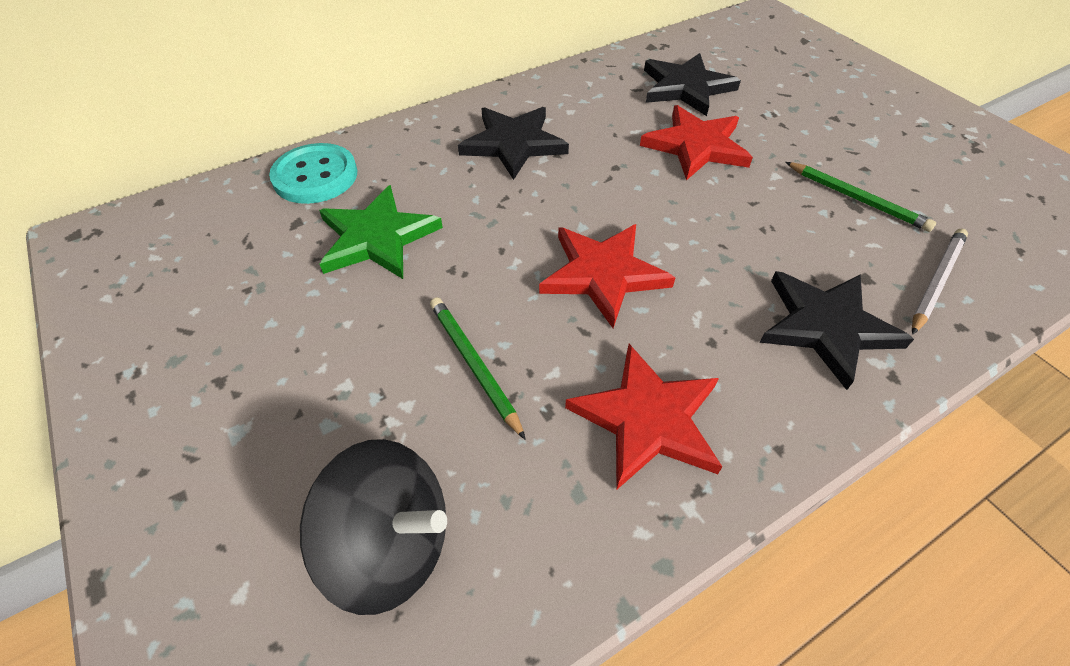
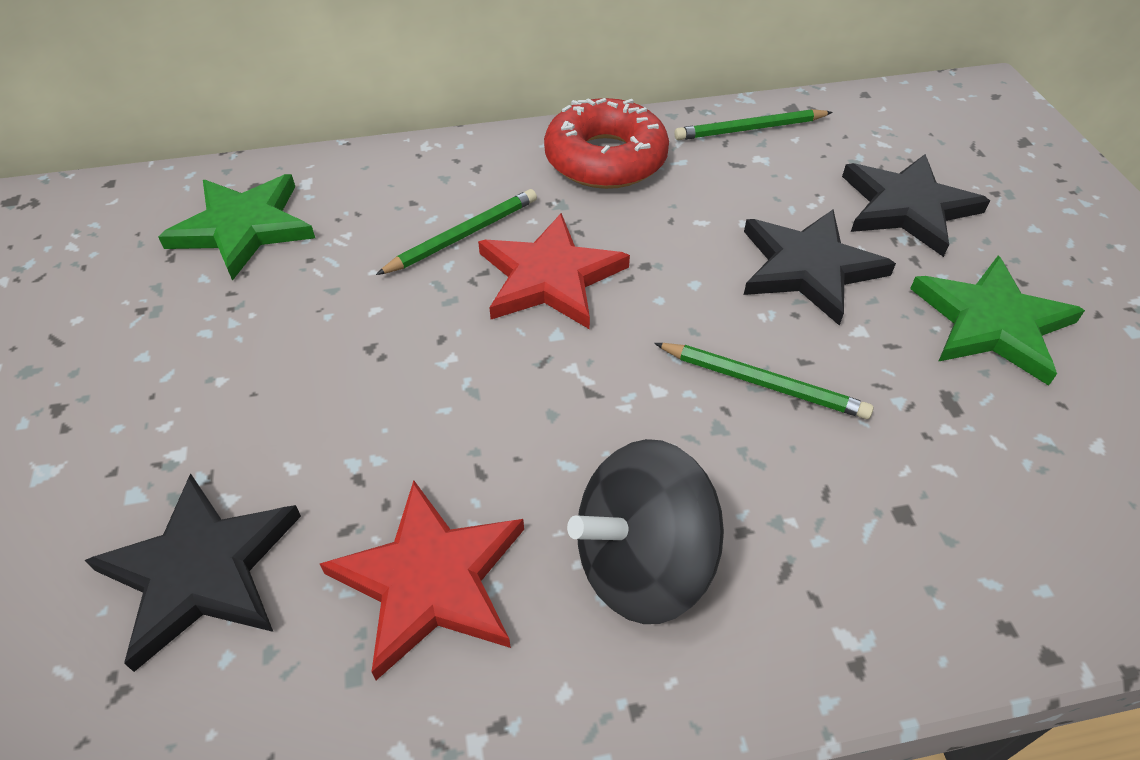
green pencil: 2 -> 3
green star: 1 -> 2
red donut: 0 -> 1
red star: 3 -> 2
turquoise button: 1 -> 0
white pencil: 1 -> 0

